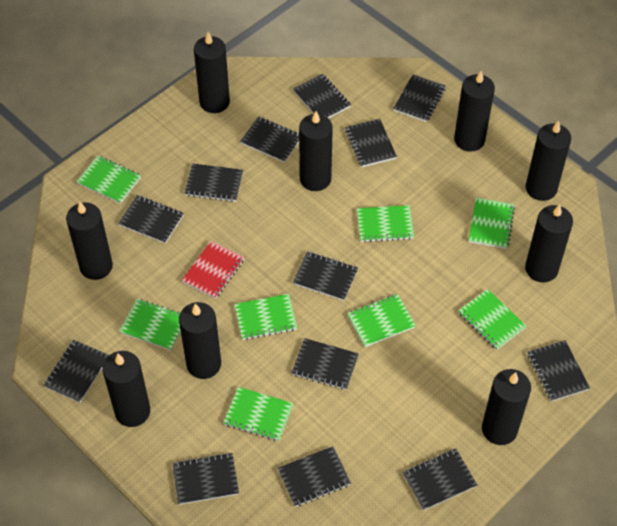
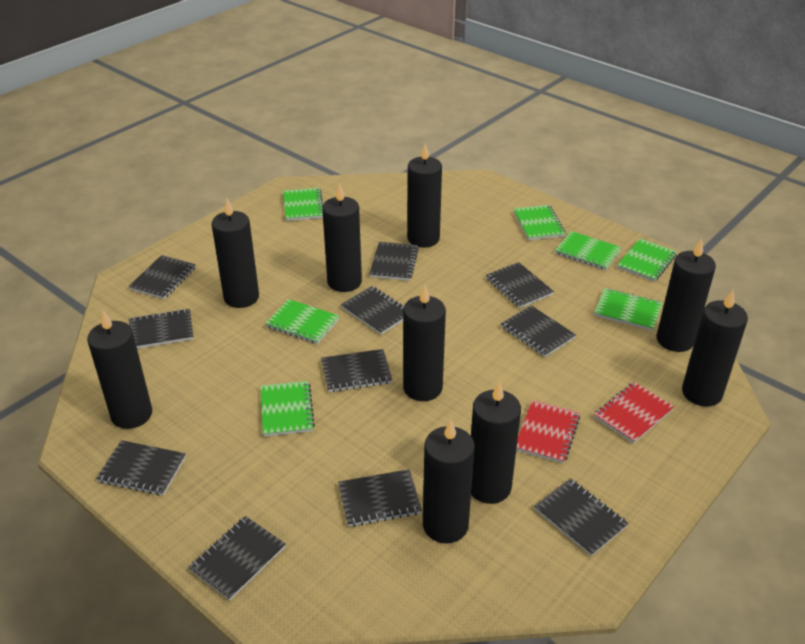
black notebook: 13 -> 11
green notebook: 8 -> 7
red notebook: 1 -> 2

